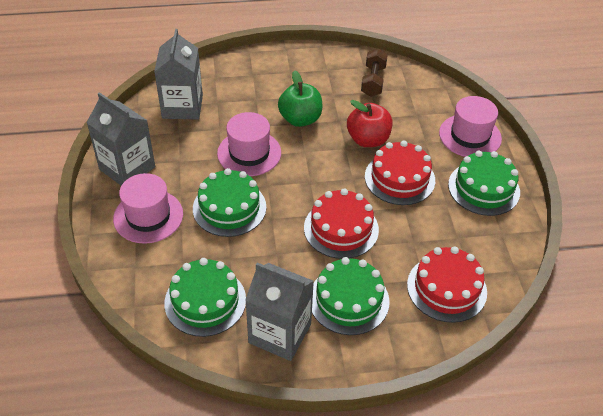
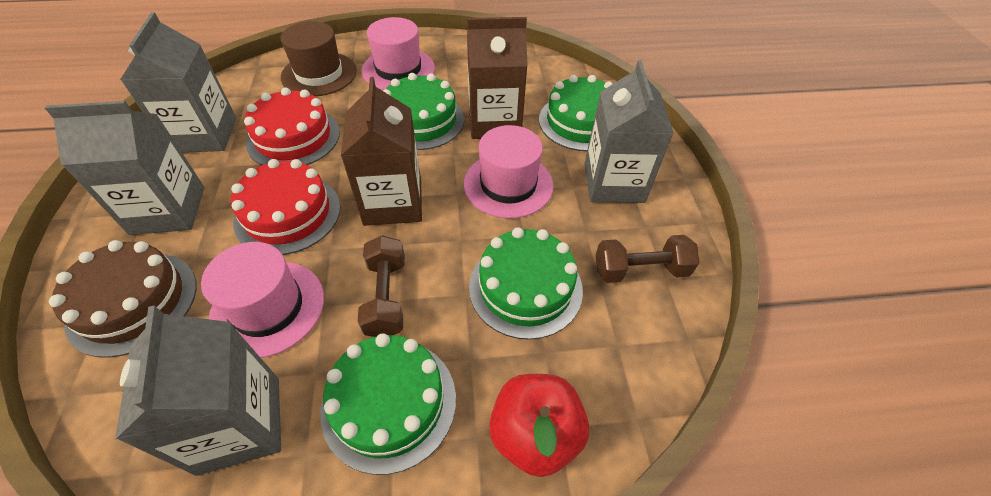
brown cake: 0 -> 1
brown carton: 0 -> 2
brown dumbbell: 1 -> 2
brown hat: 0 -> 1
green apple: 1 -> 0
grey carton: 3 -> 4
red cake: 3 -> 2

